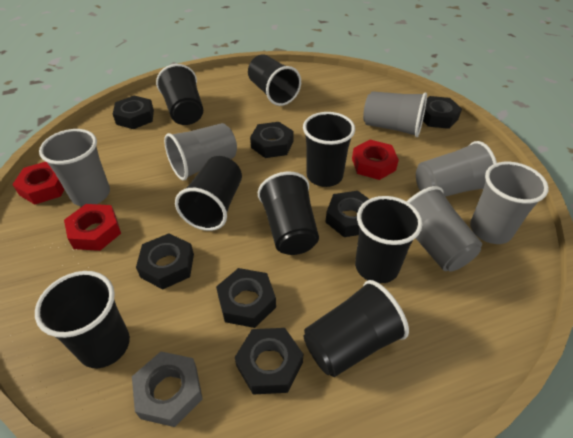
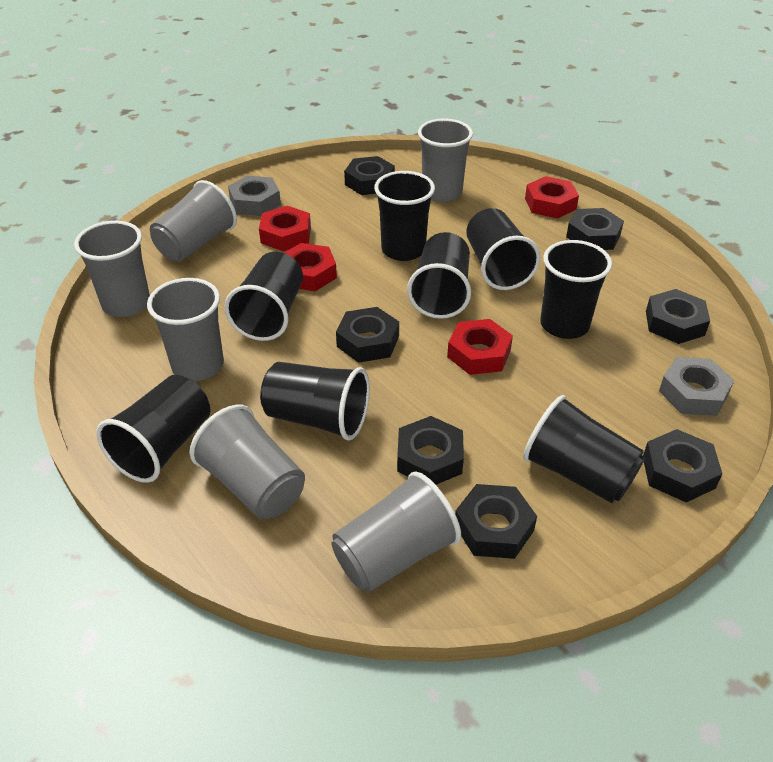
grey nut: 1 -> 2
red nut: 3 -> 4

